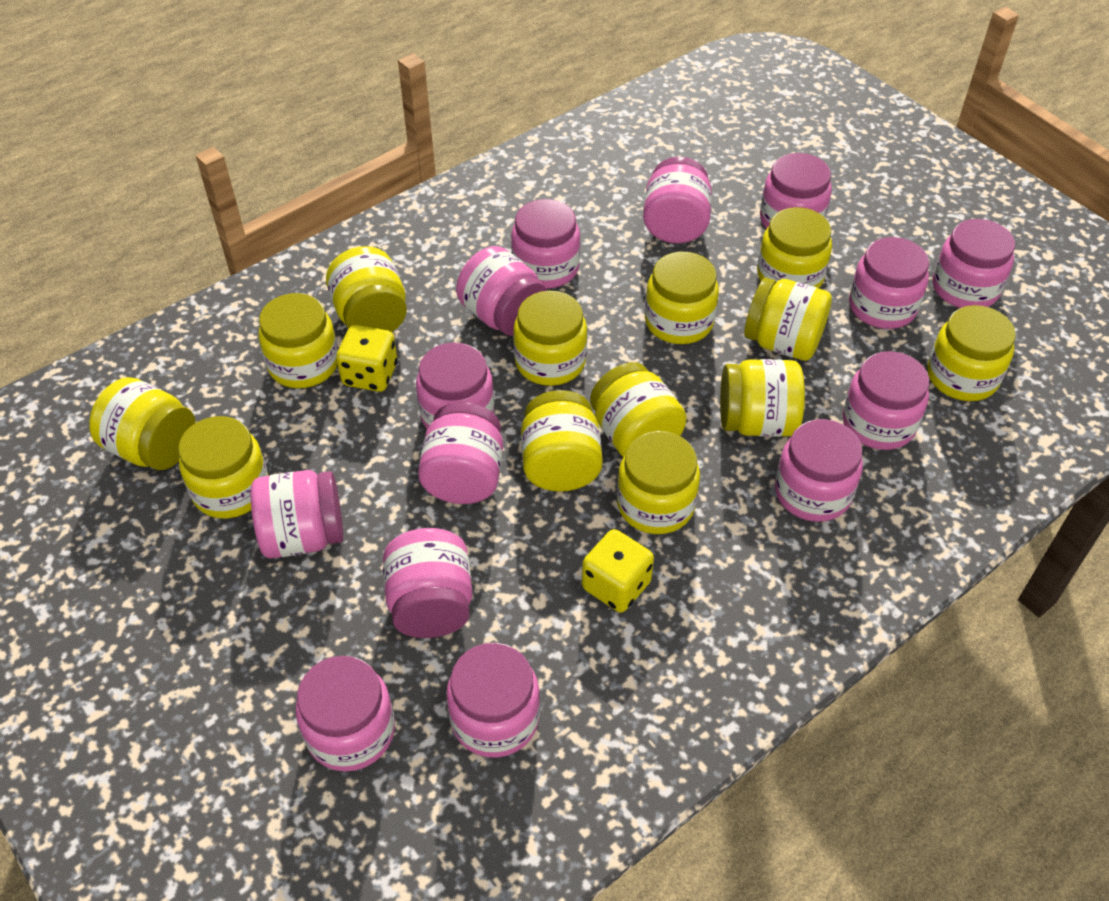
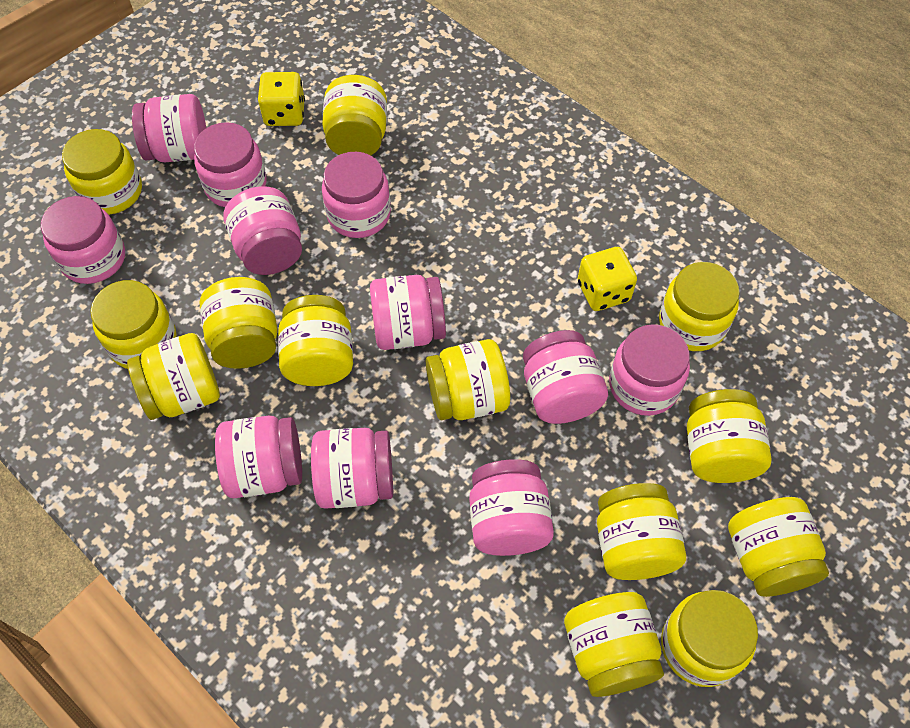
pink jar: 14 -> 11

